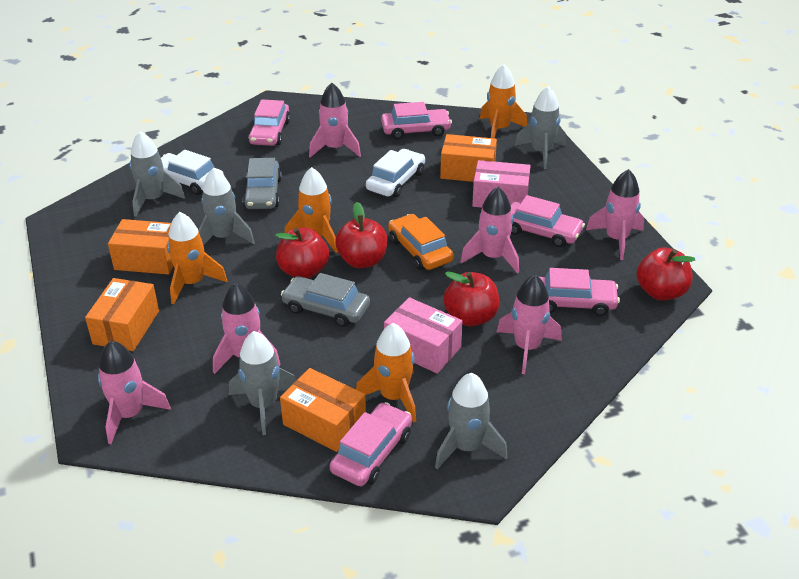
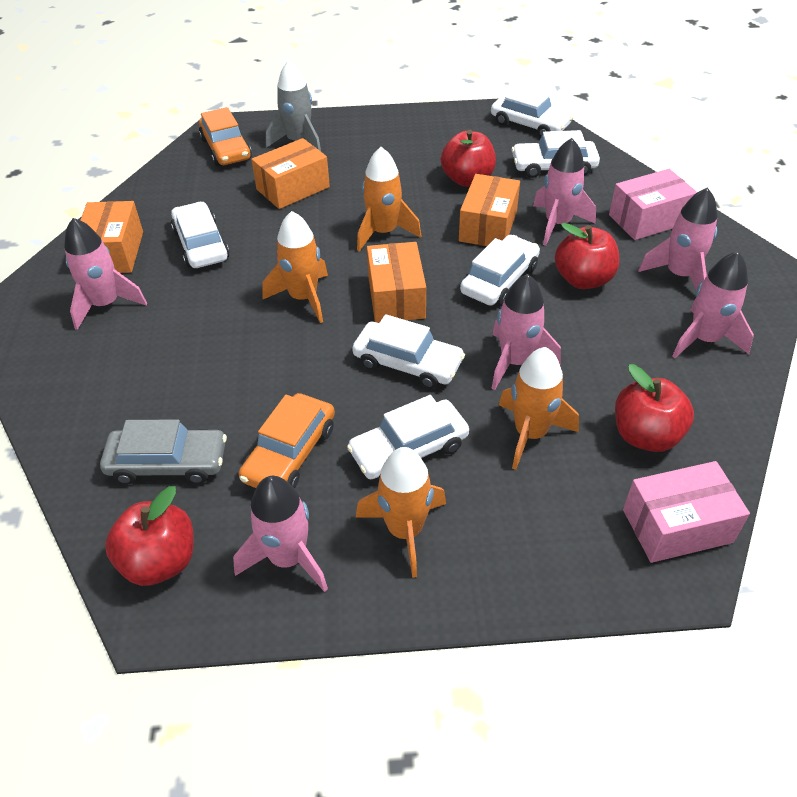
grey car: 2 -> 1
grey rocket: 5 -> 1
orange car: 1 -> 2
pink car: 5 -> 0
white car: 2 -> 6

